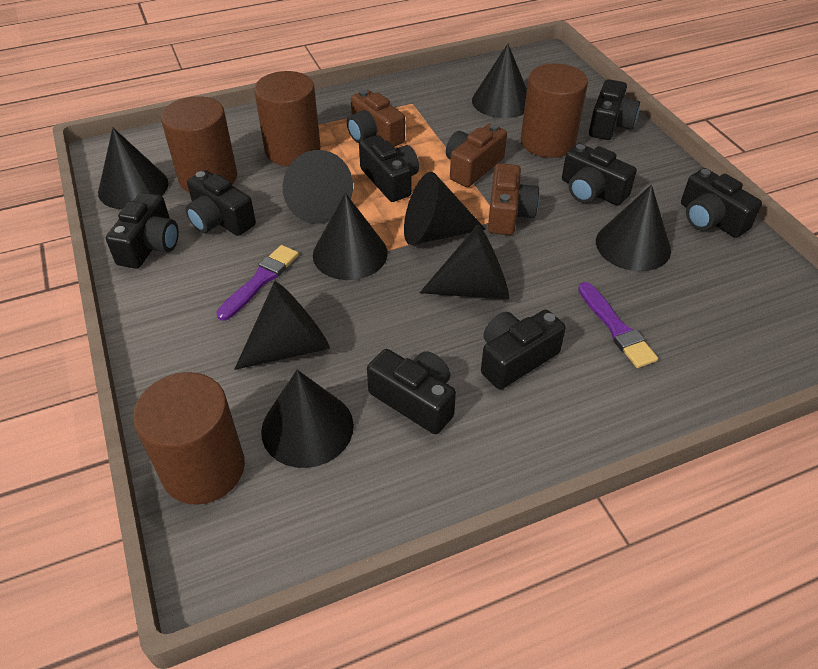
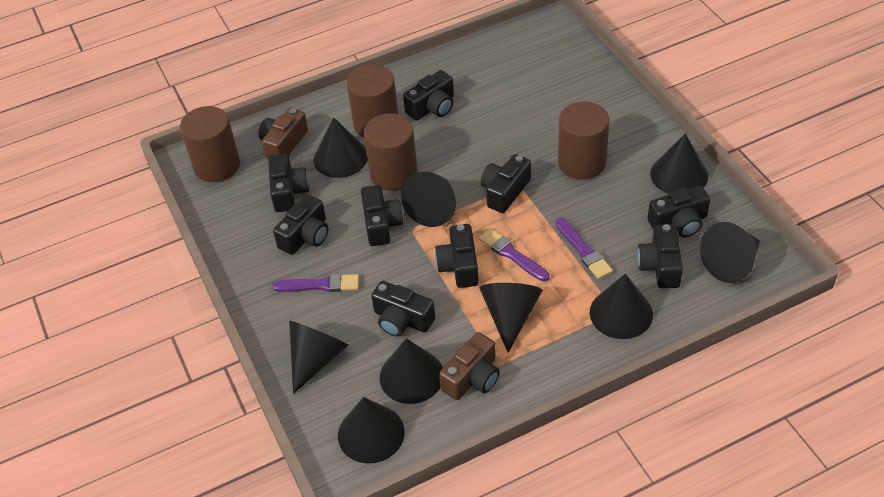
black camera: 8 -> 9
brown camera: 3 -> 2
purple brush: 2 -> 3

